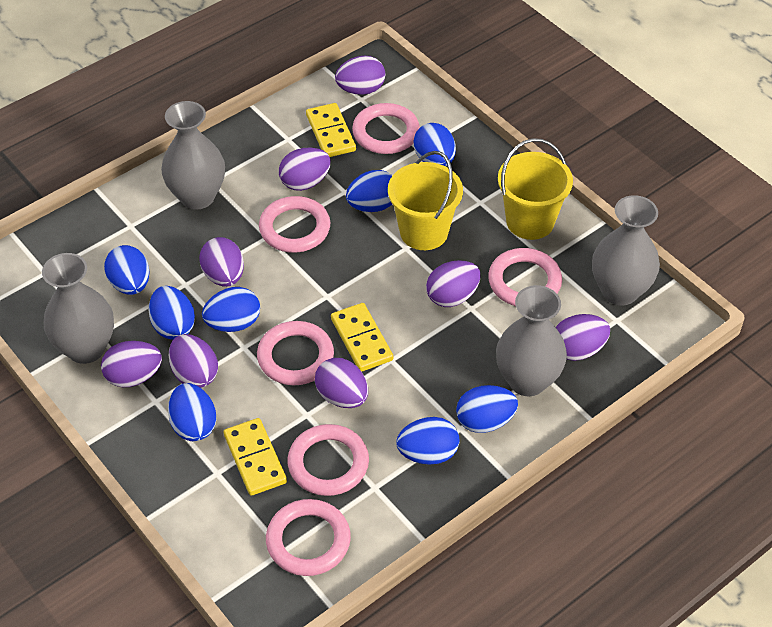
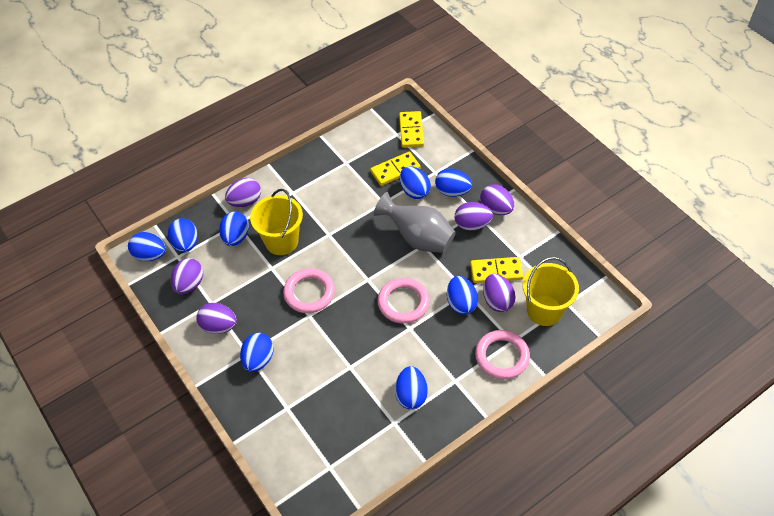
grey vase: 4 -> 1
pink ring: 6 -> 3
purple egg: 8 -> 6

